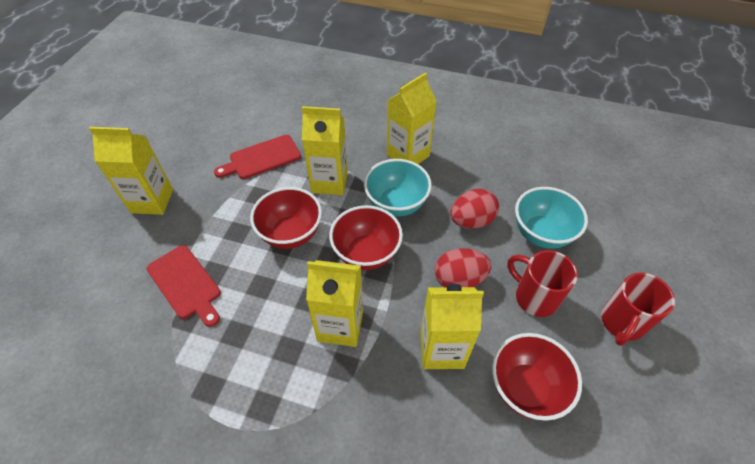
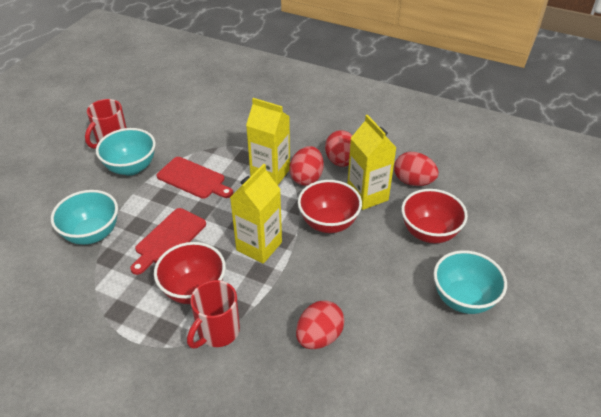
red egg: 2 -> 4
turquoise bowl: 2 -> 3
yellow carton: 5 -> 3

